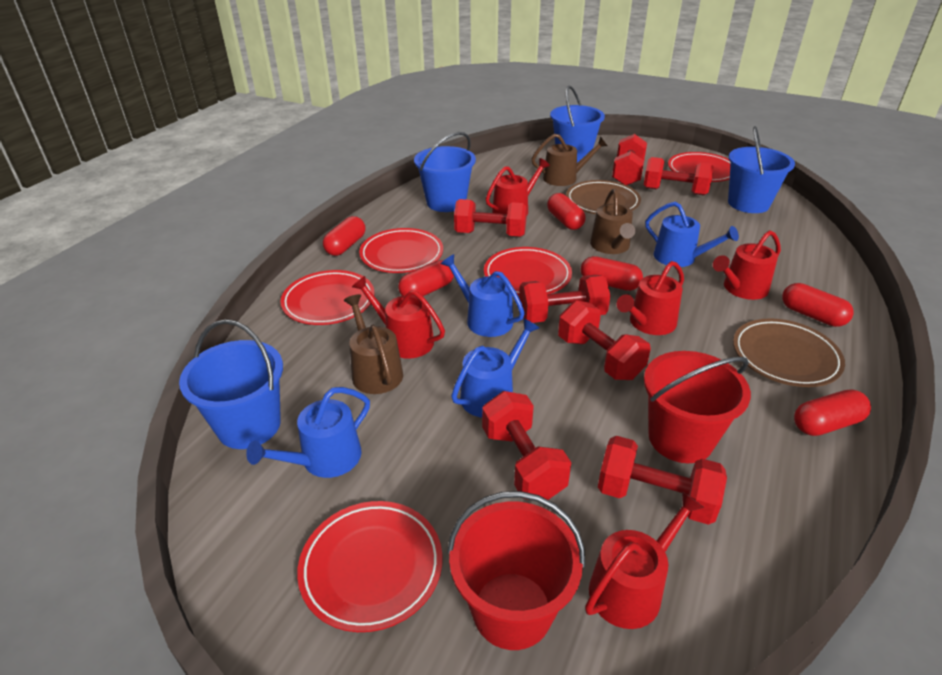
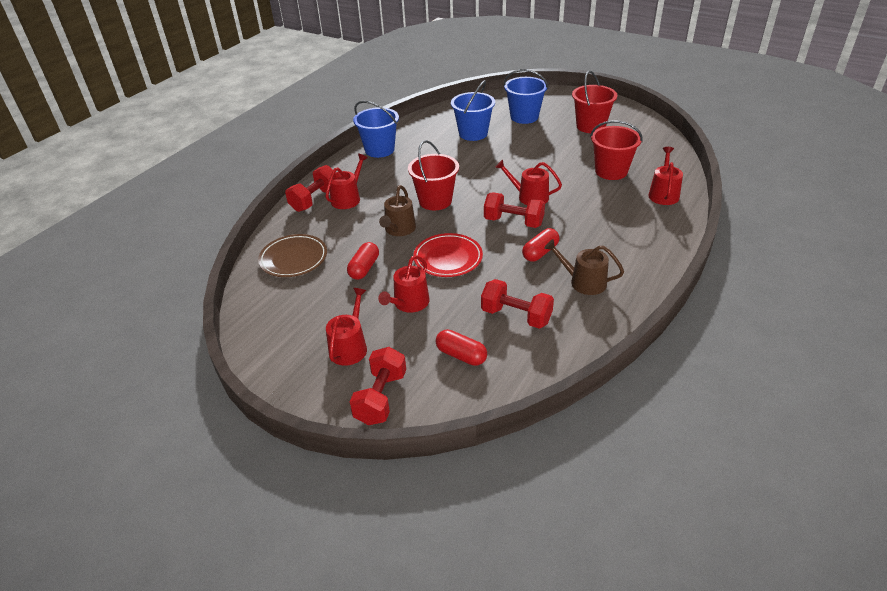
blue bucket: 4 -> 3
blue watering can: 4 -> 0
brown plate: 2 -> 1
brown watering can: 3 -> 2
red bucket: 2 -> 3
red capsule: 6 -> 3
red dumbbell: 7 -> 4
red plate: 5 -> 1

